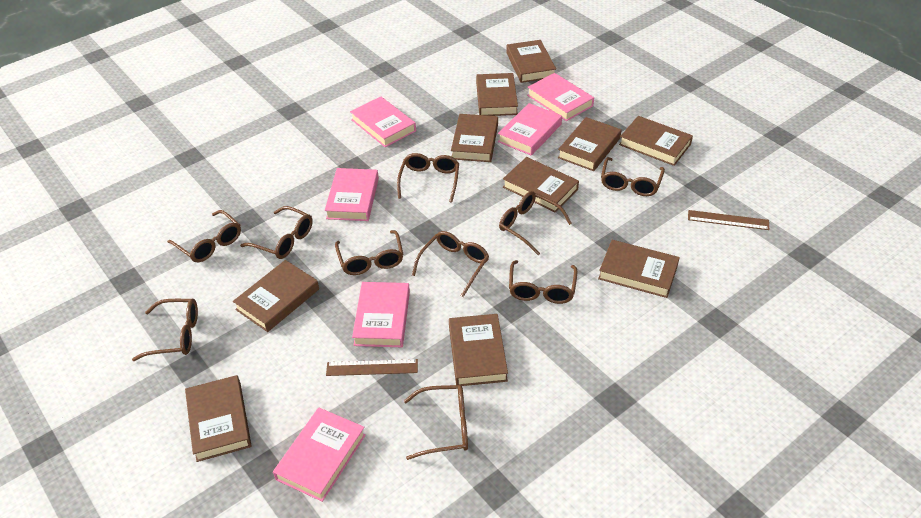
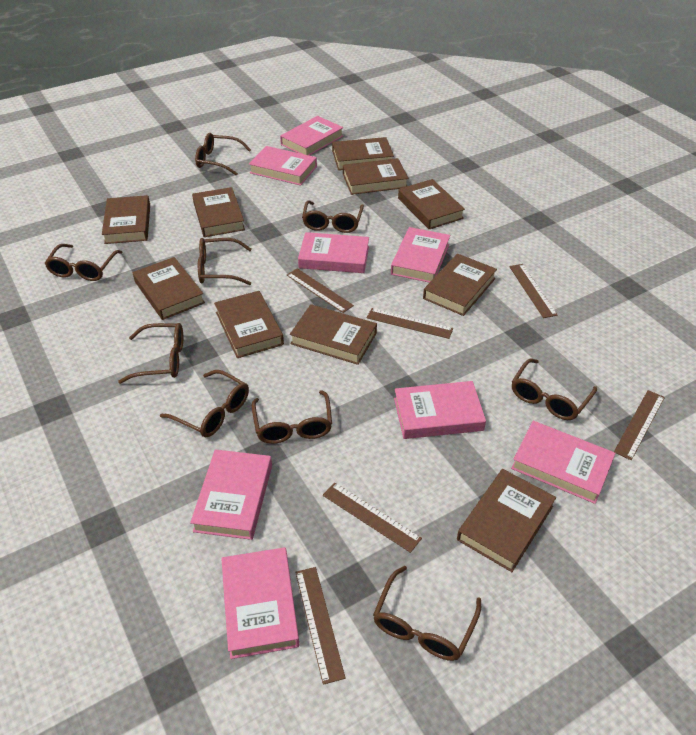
brown glasses: 10 -> 9
brown ruler: 2 -> 6
pink book: 6 -> 8

